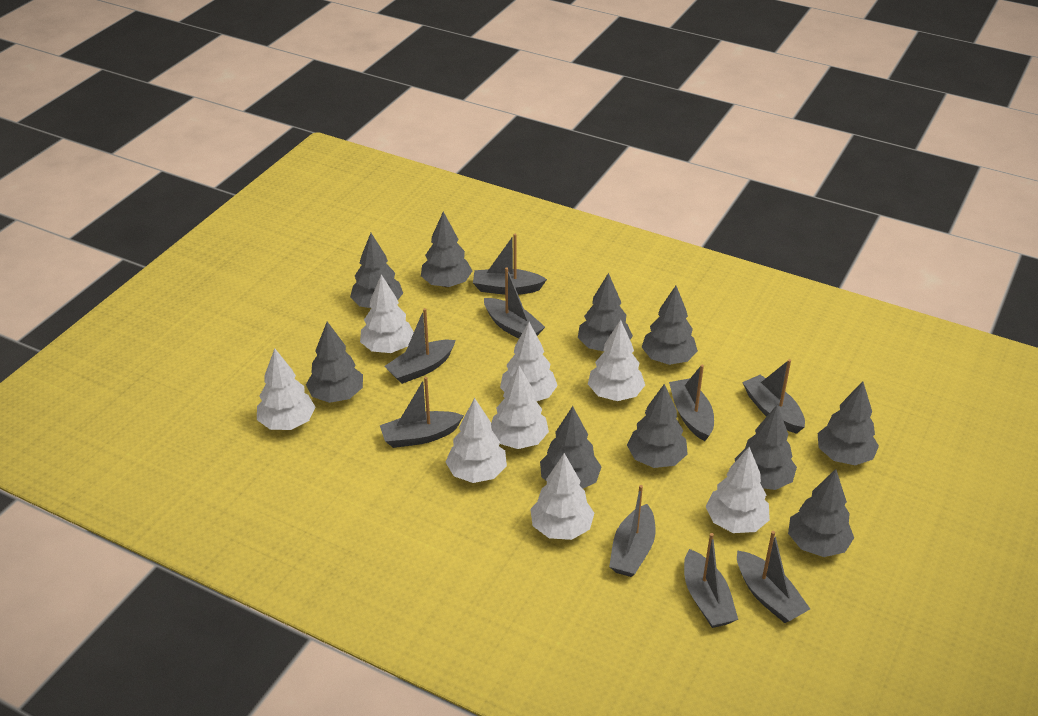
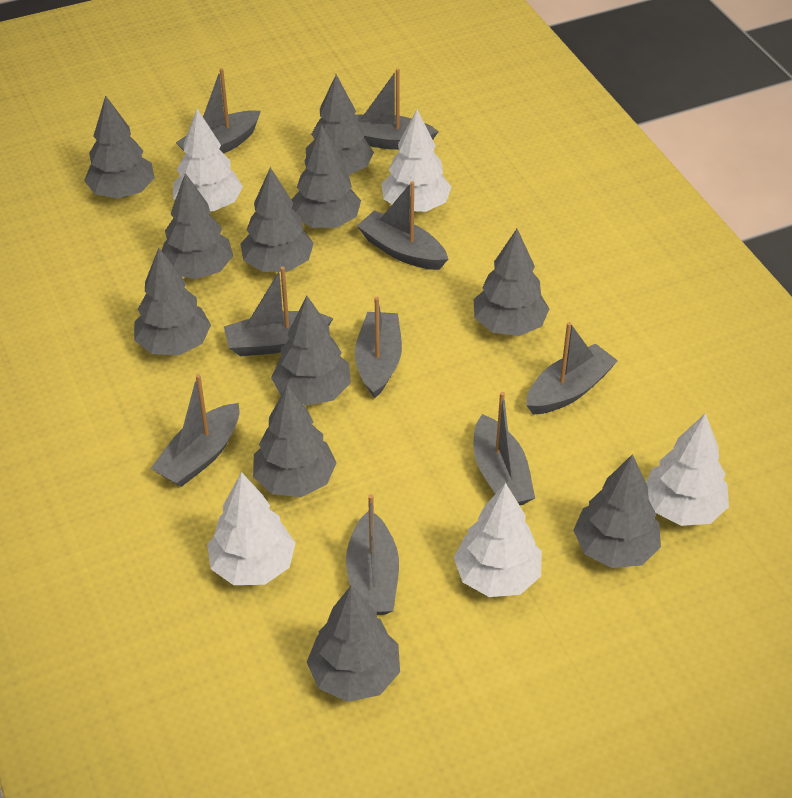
grey tree: 10 -> 11
white tree: 8 -> 5

